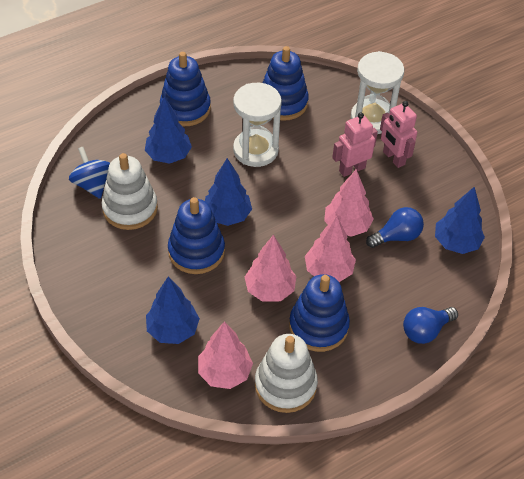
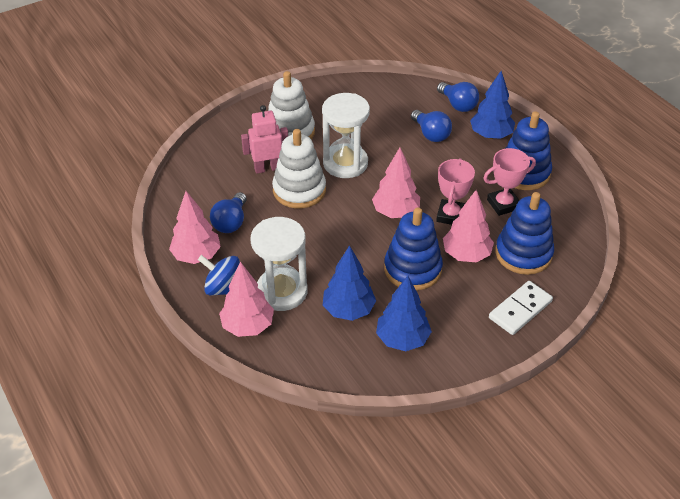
blue light bulb: 2 -> 3
blue stacking toy: 4 -> 3
blue tree: 4 -> 3
pink robot: 2 -> 1
pink trophy: 0 -> 2
white domino: 0 -> 1

